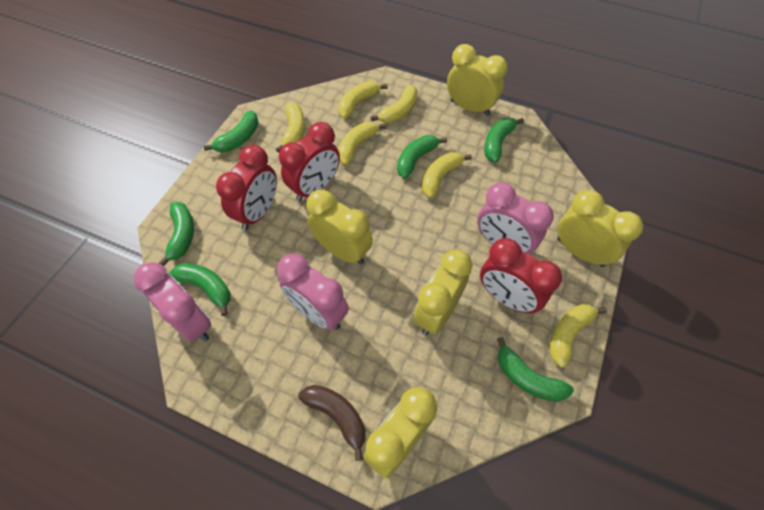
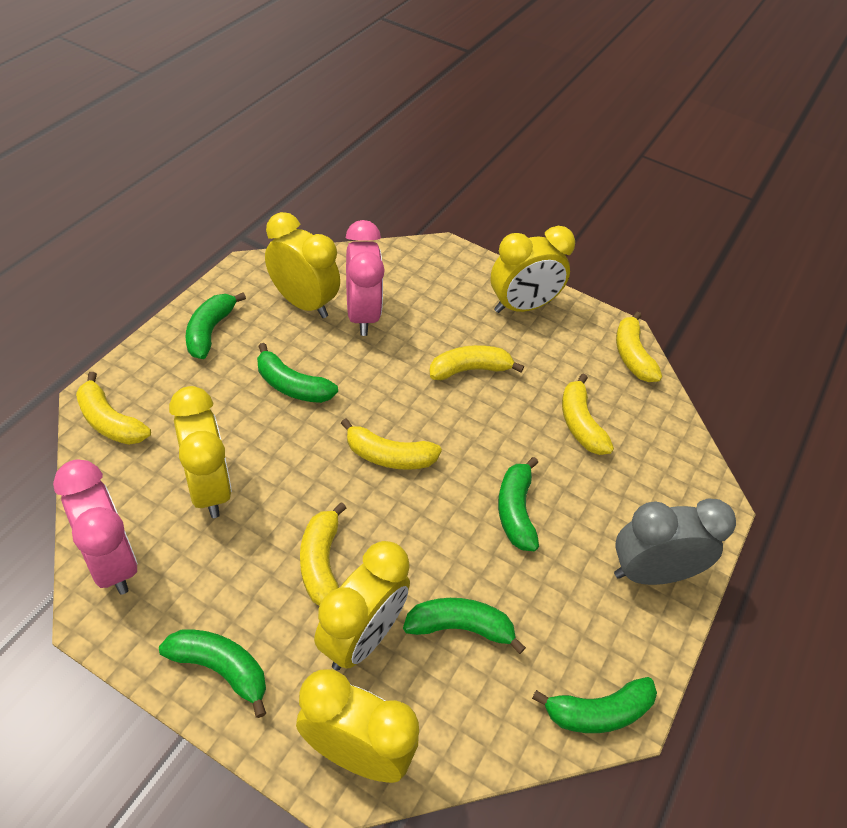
brown banana: 1 -> 0
grey clock: 0 -> 1
pink clock: 3 -> 2
red clock: 3 -> 0

